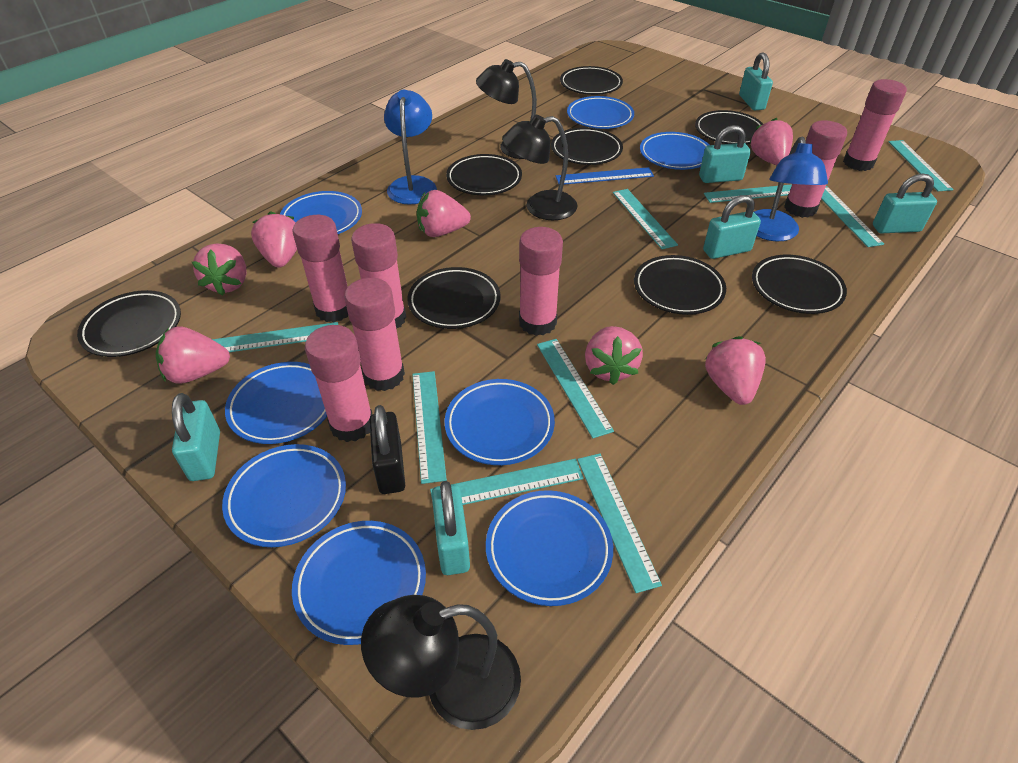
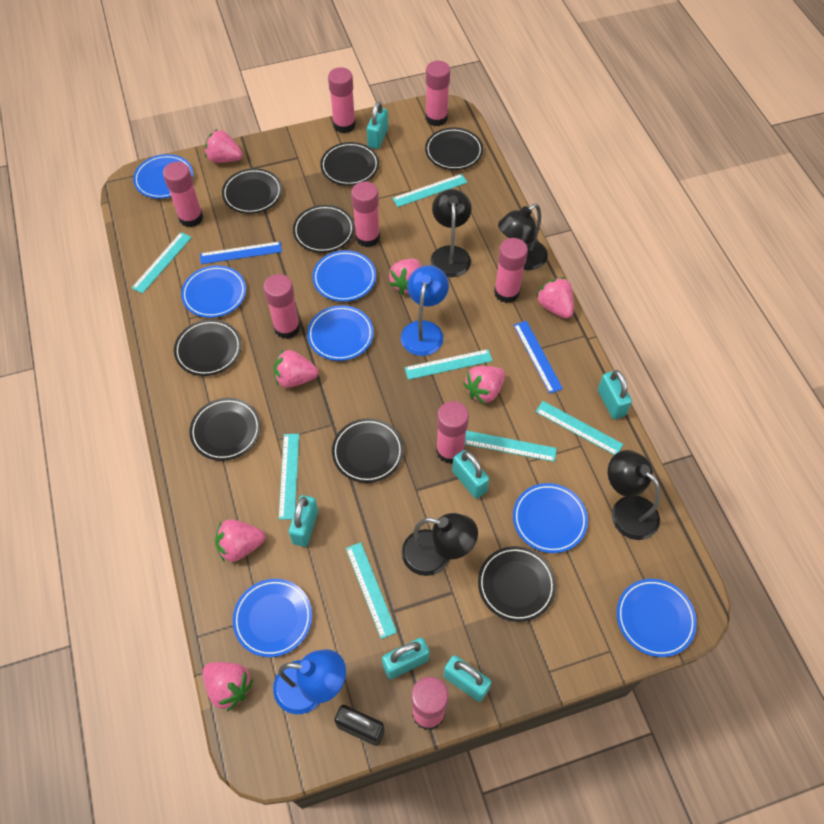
black lamp: 3 -> 4
blue plate: 8 -> 7
blue ruler: 1 -> 2
pink glue stick: 7 -> 8
turquoise ruler: 9 -> 7

